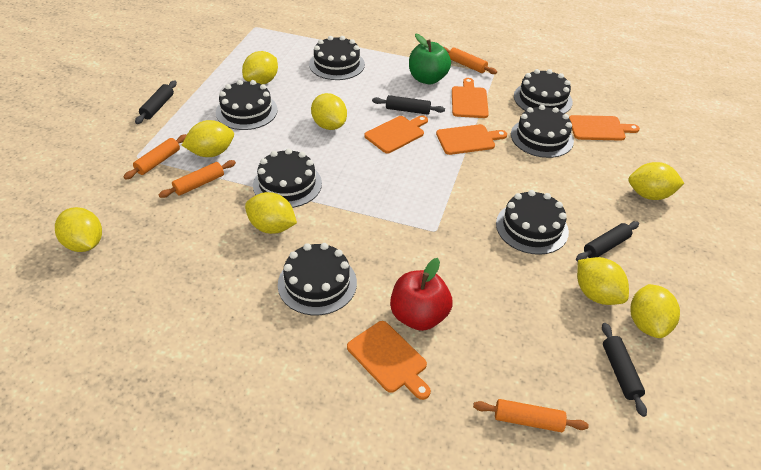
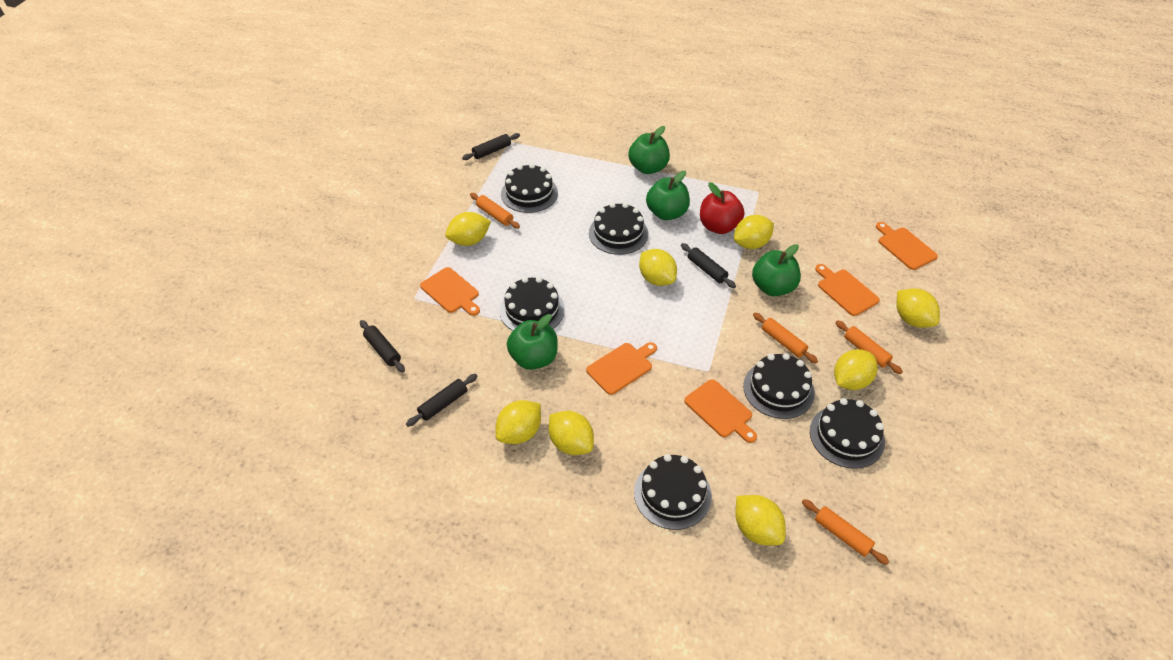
black cake: 7 -> 6
green apple: 1 -> 4

